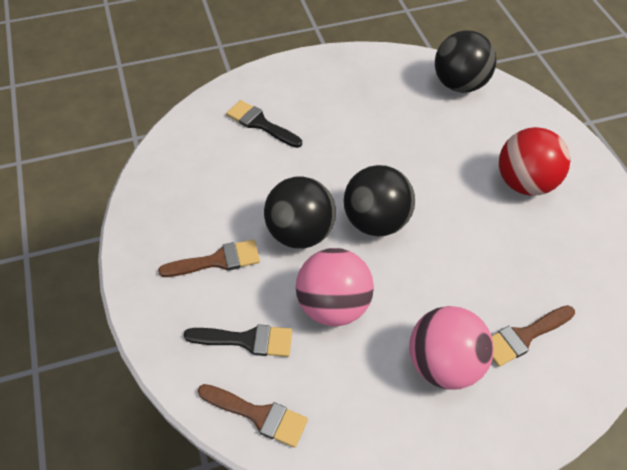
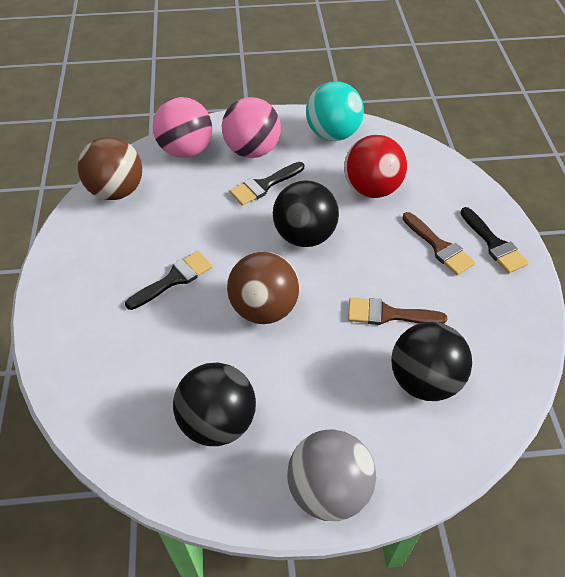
black brush: 2 -> 3
brown ball: 0 -> 2
brown brush: 3 -> 2
grey ball: 0 -> 1
turquoise ball: 0 -> 1

